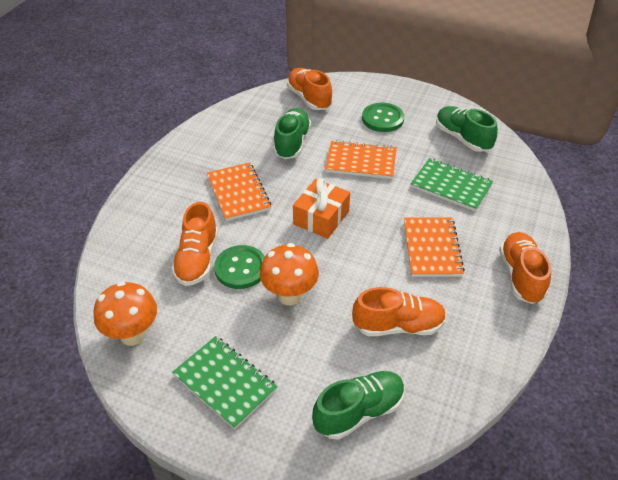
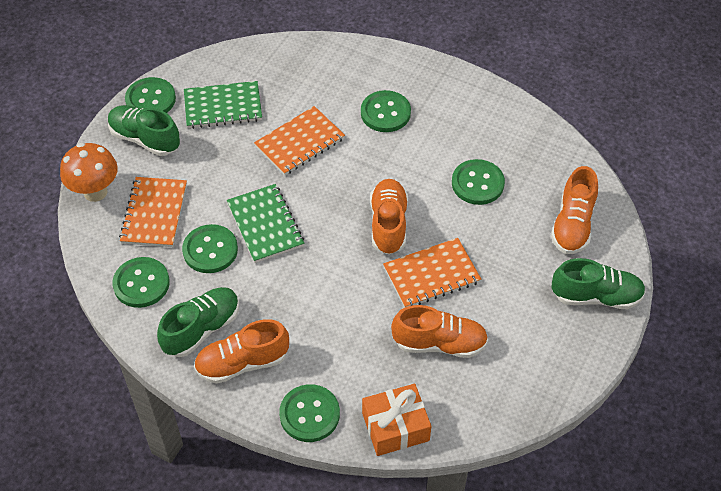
green button: 2 -> 6
orange mushroom: 2 -> 1

